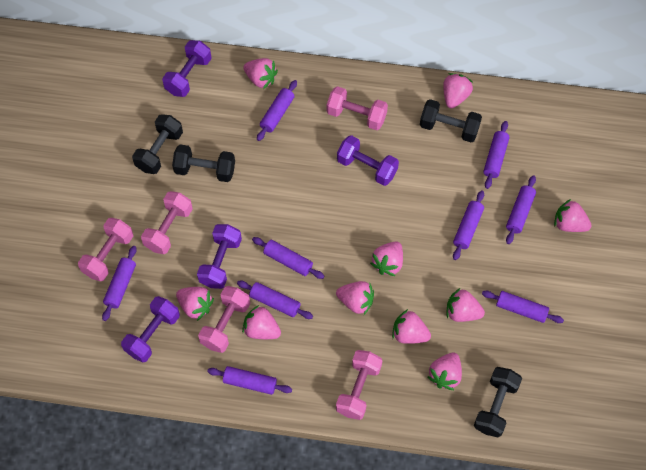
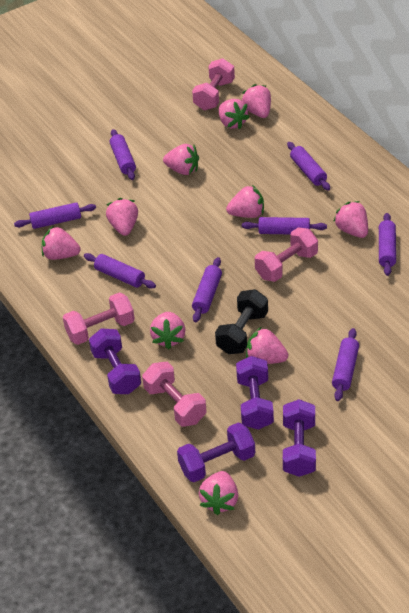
black dumbbell: 4 -> 1
pink dumbbell: 5 -> 4
purple rolling pin: 9 -> 8

